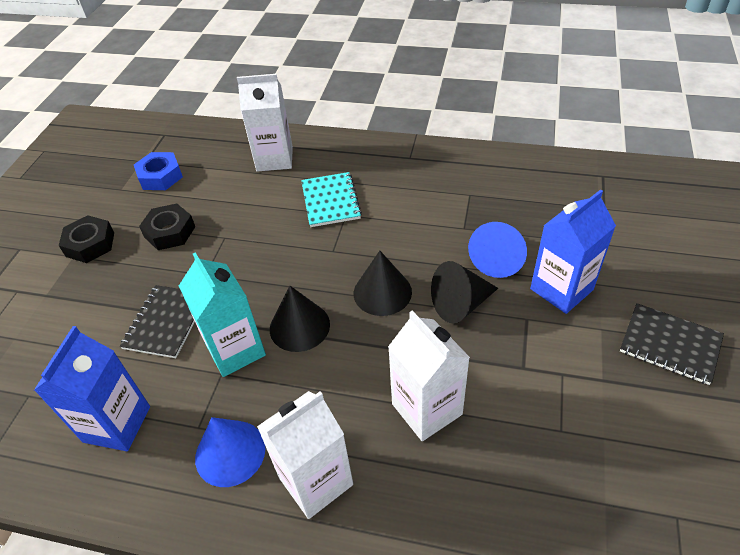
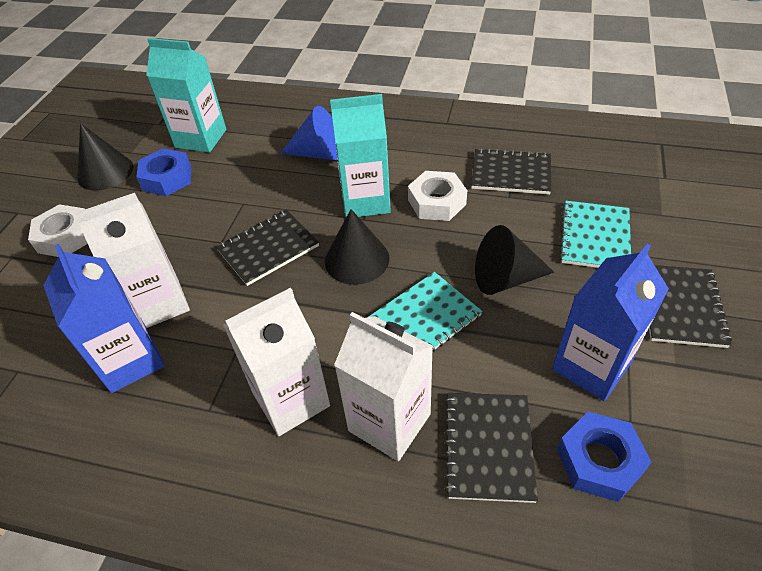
black notebook: 2 -> 4
black nut: 2 -> 0
blue cone: 2 -> 1
blue nut: 1 -> 2
turquoise carton: 1 -> 2
turquoise notebook: 1 -> 2
white nut: 0 -> 2

